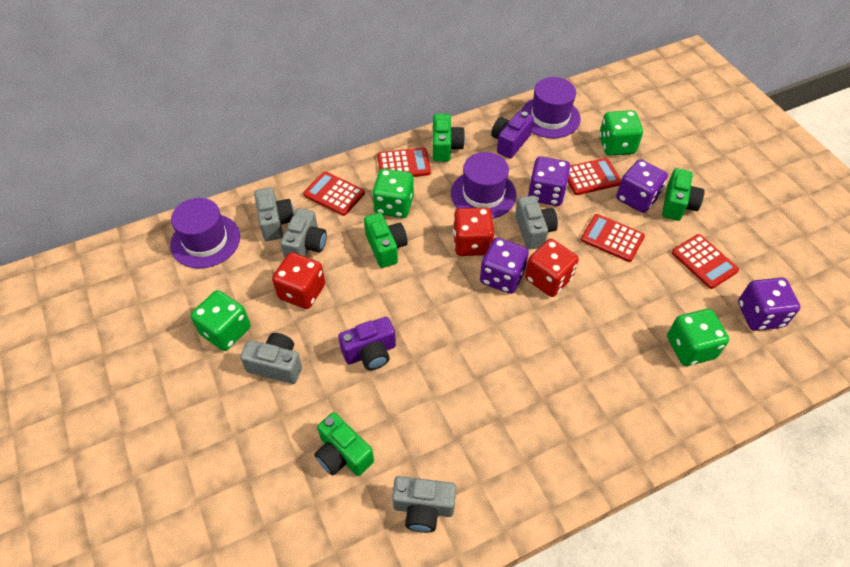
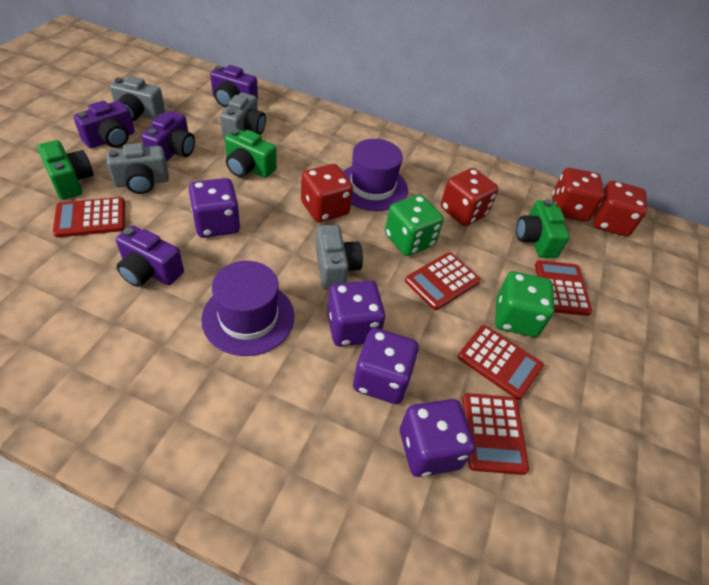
green camera: 4 -> 3
green dice: 4 -> 2
grey camera: 5 -> 4
purple camera: 2 -> 4
purple hat: 3 -> 2
red dice: 3 -> 4

